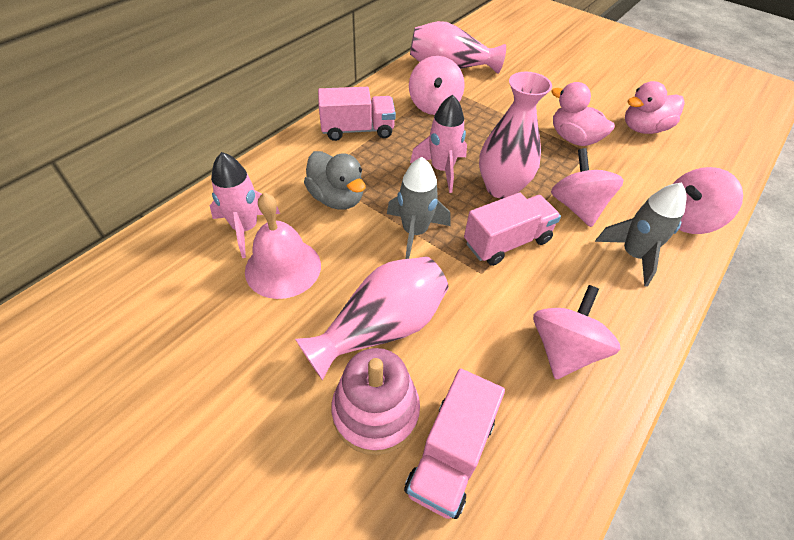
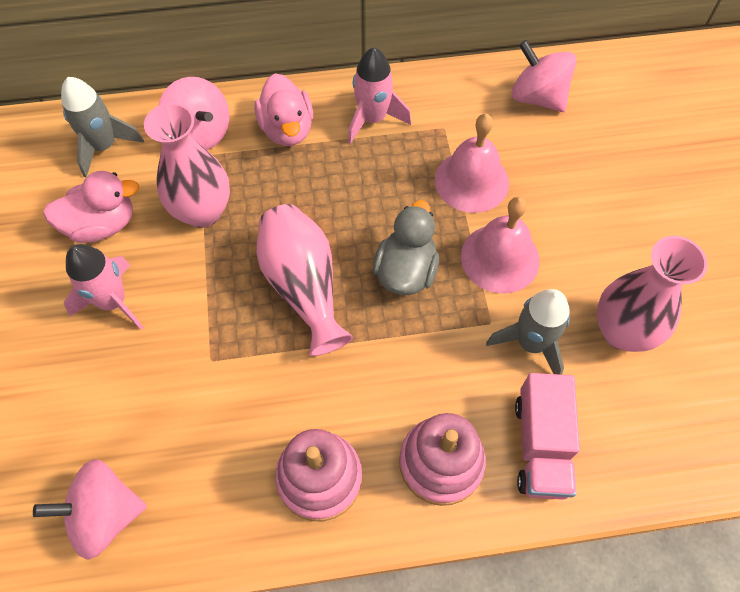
pink bell: 1 -> 2
pink spinning top: 4 -> 3
pink stacking toy: 1 -> 2
pink truck: 3 -> 1

